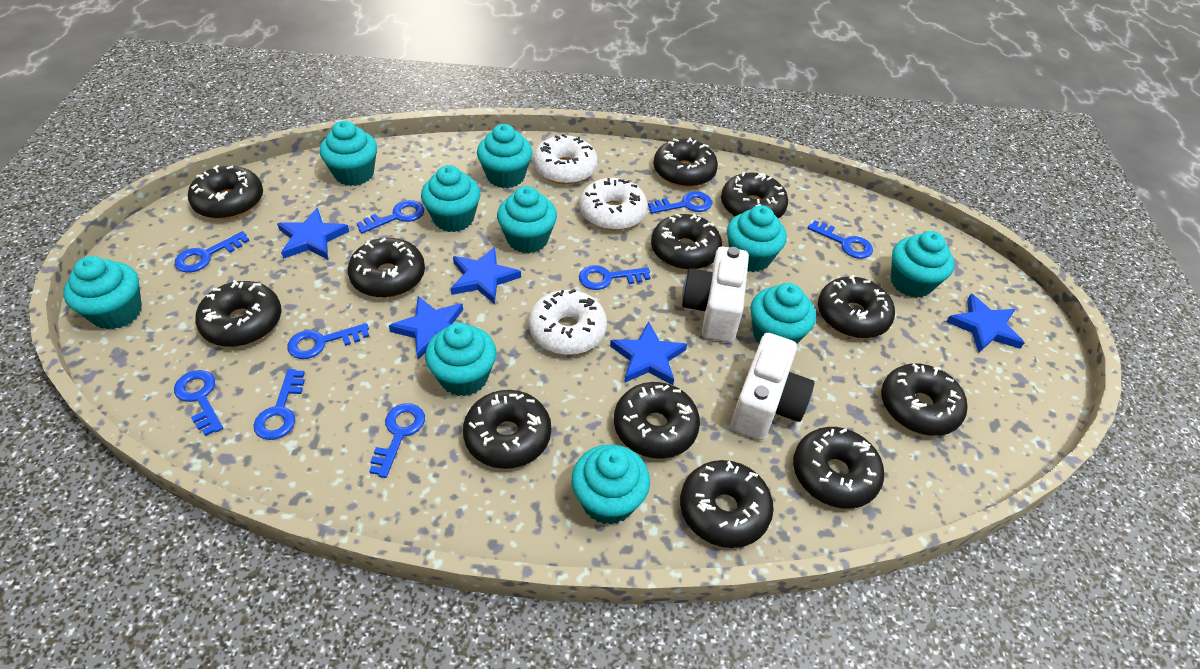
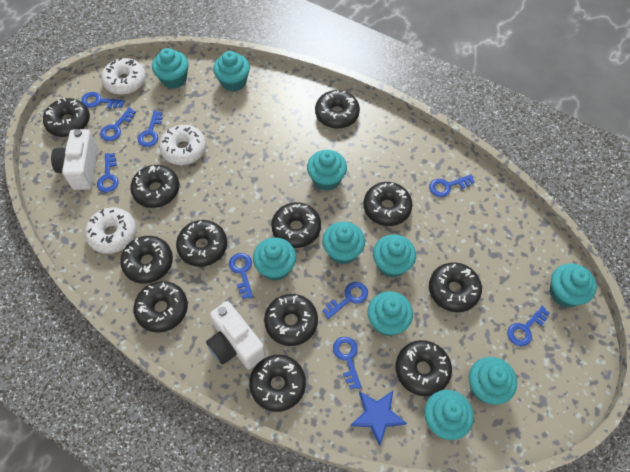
blue star: 5 -> 1

